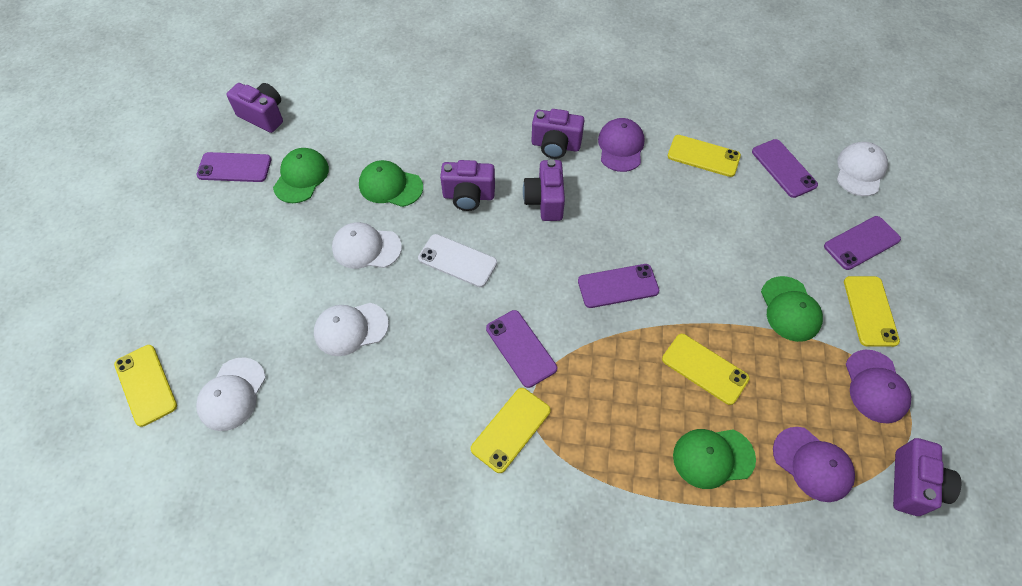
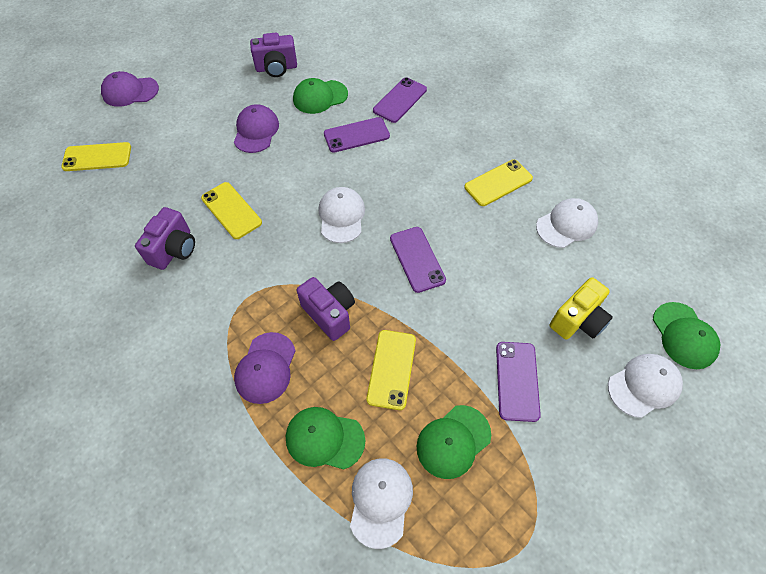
purple camera: 5 -> 3
purple phone: 5 -> 4
white phone: 1 -> 0
yellow camera: 0 -> 1
yellow phone: 5 -> 4

